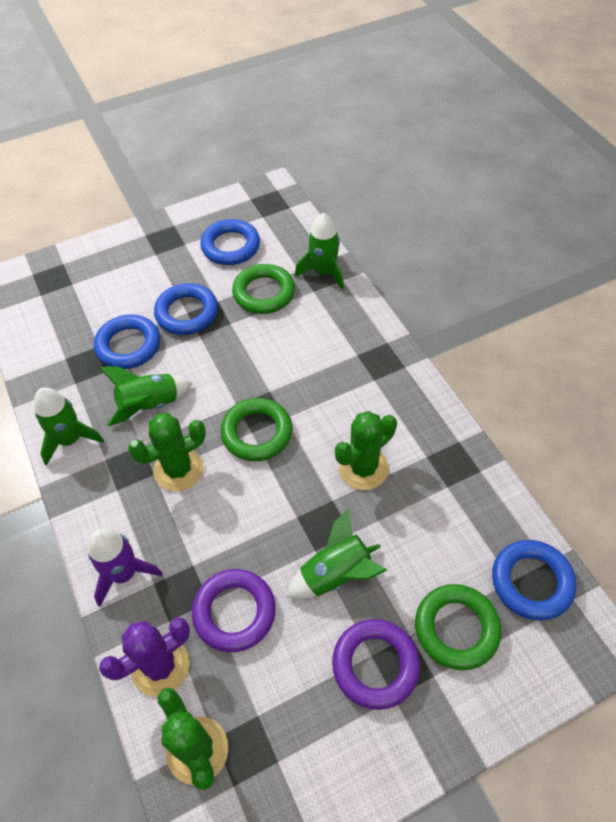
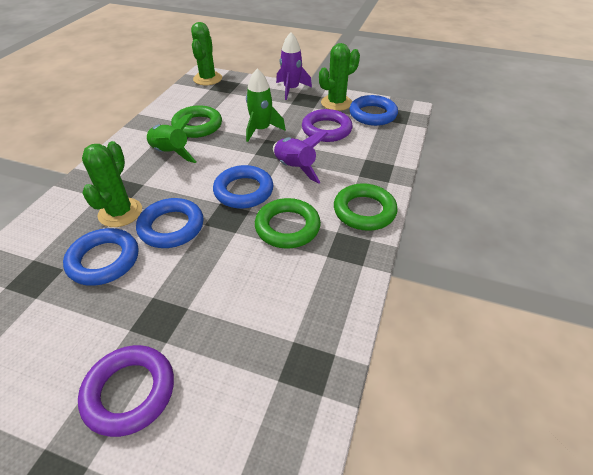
green rocket: 4 -> 2
purple cactus: 1 -> 0
purple rocket: 1 -> 2

